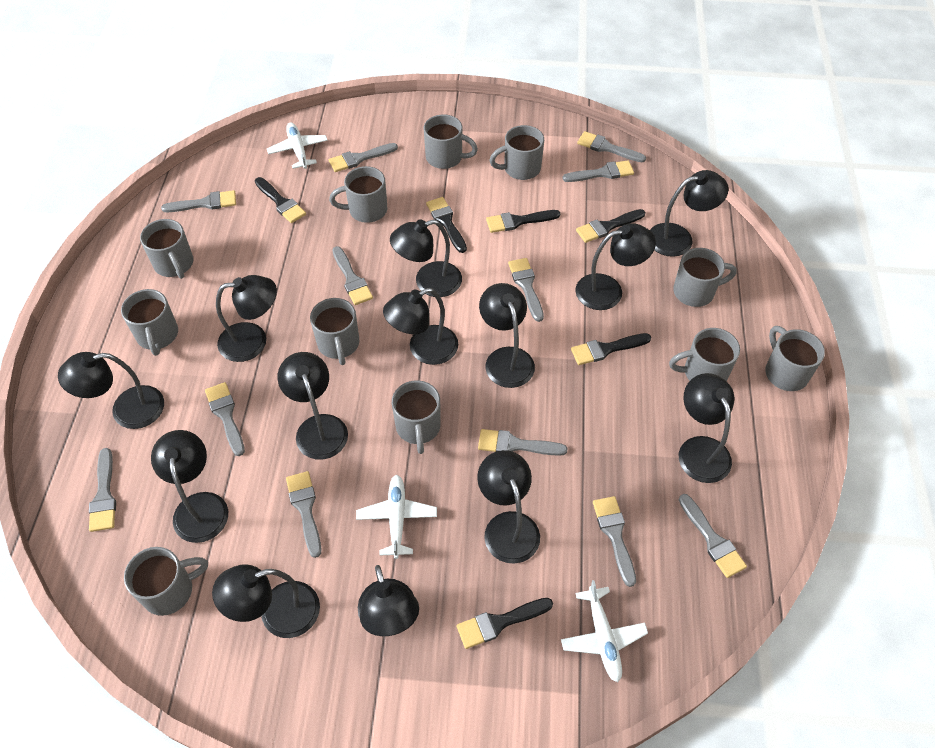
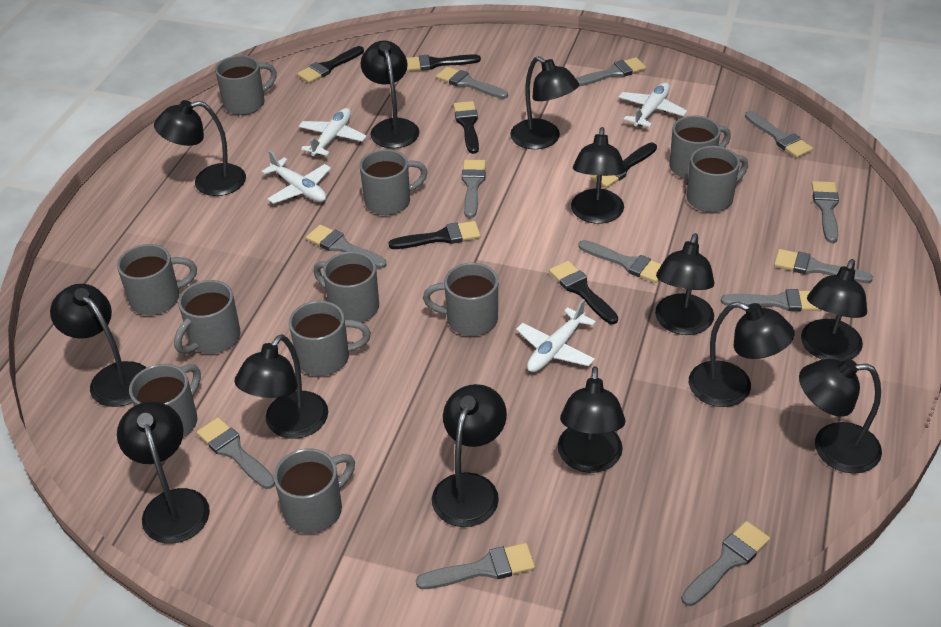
white plane: 3 -> 4

